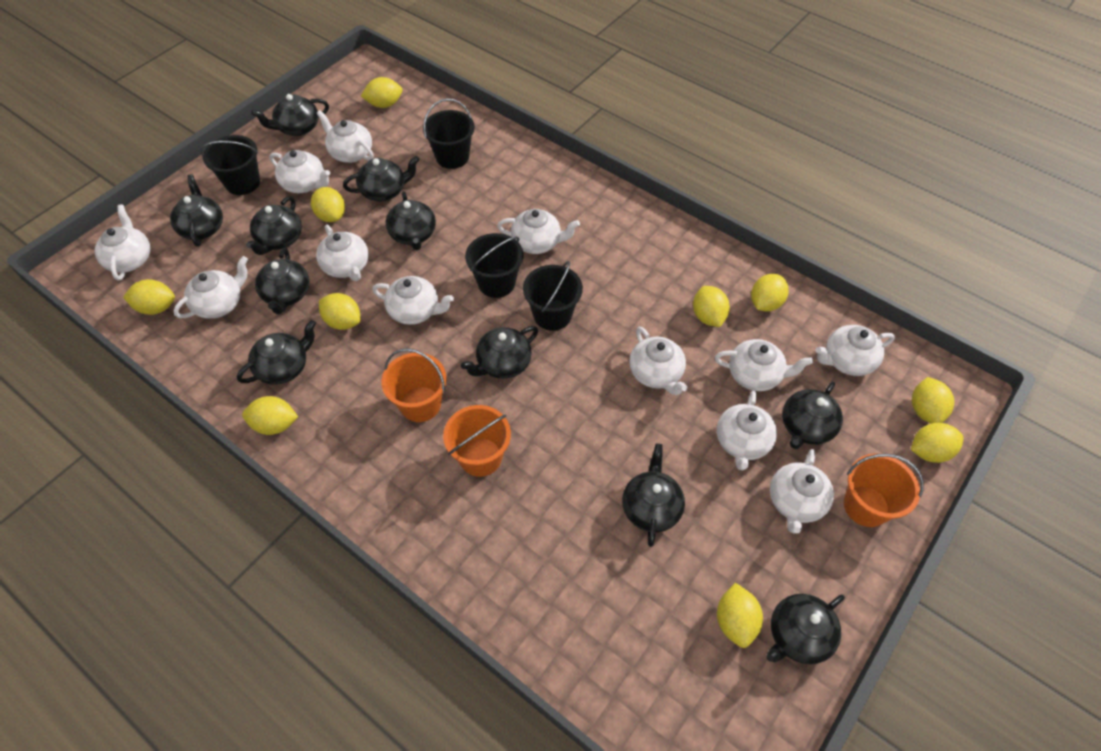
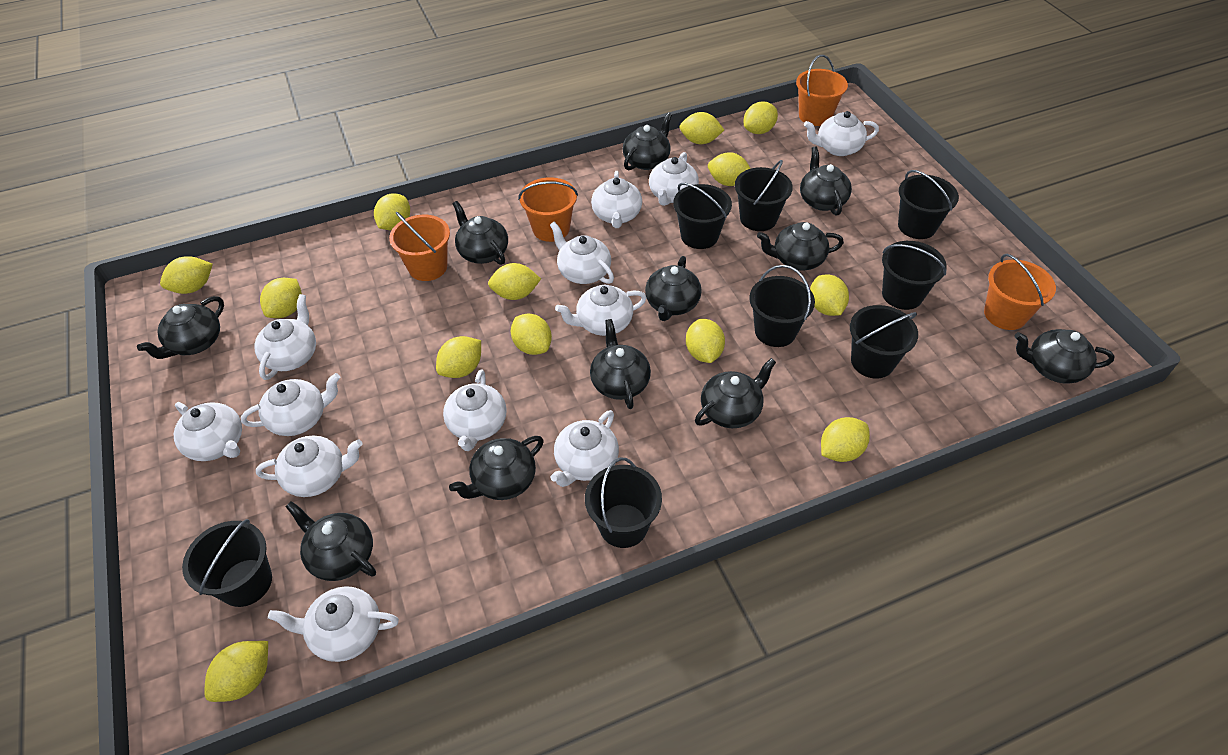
black bucket: 4 -> 8
orange bucket: 3 -> 4
yellow lemon: 10 -> 13

